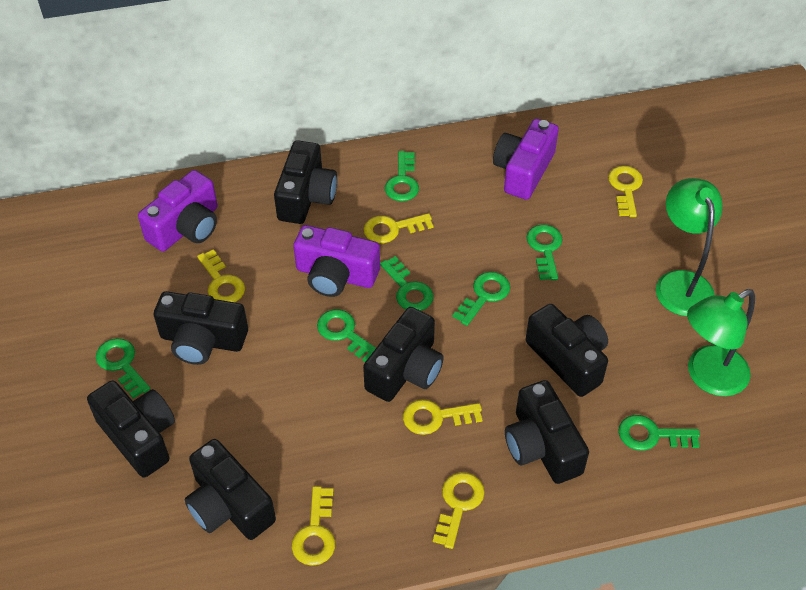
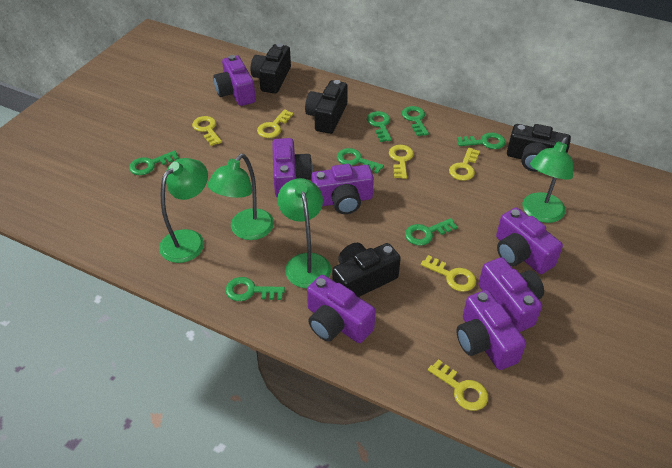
black camera: 7 -> 4
green lamp: 2 -> 4
purple camera: 3 -> 7

